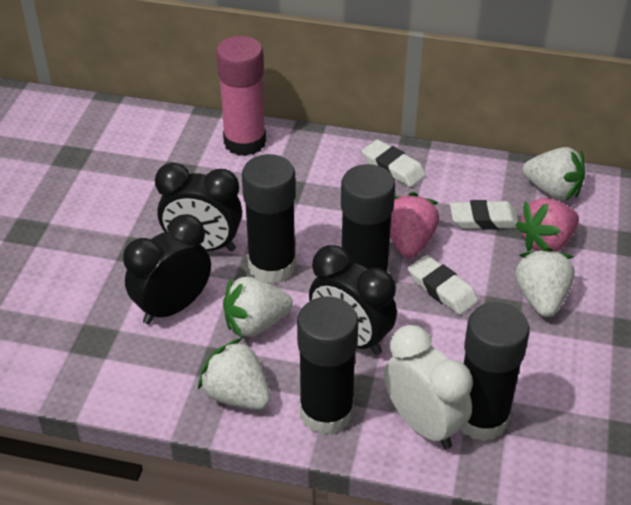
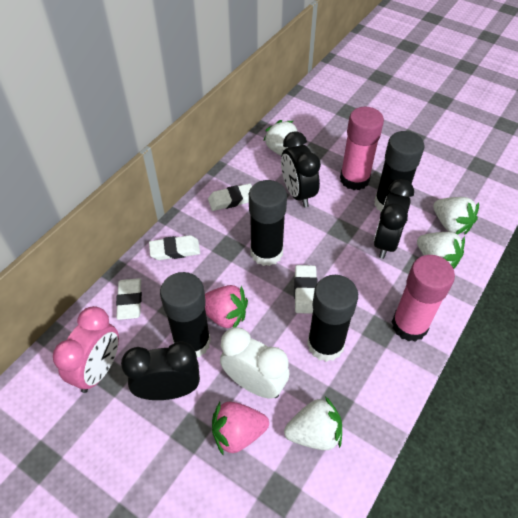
pink clock: 0 -> 1
pink glue stick: 1 -> 2
white eraser: 3 -> 4

